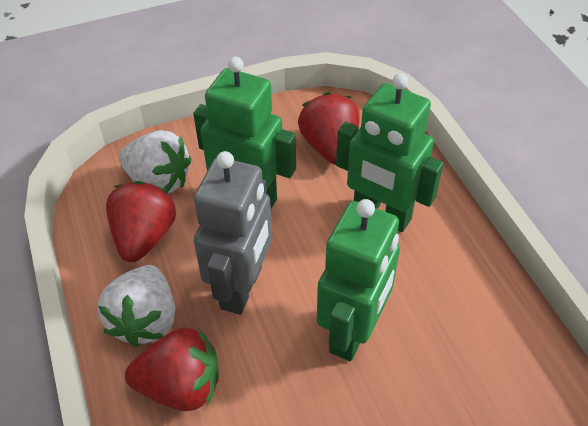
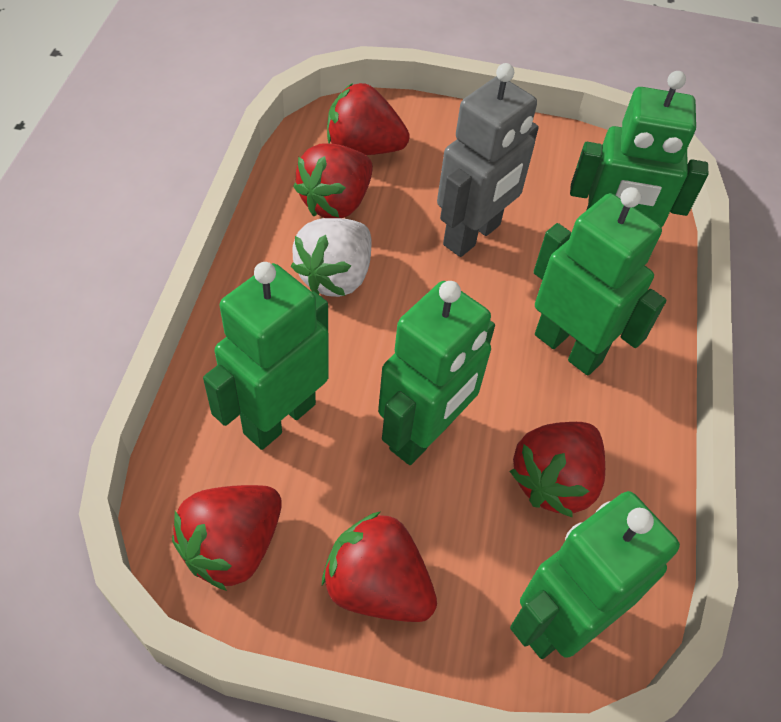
green robot: 3 -> 5
red strawberry: 3 -> 5
white strawberry: 2 -> 1

